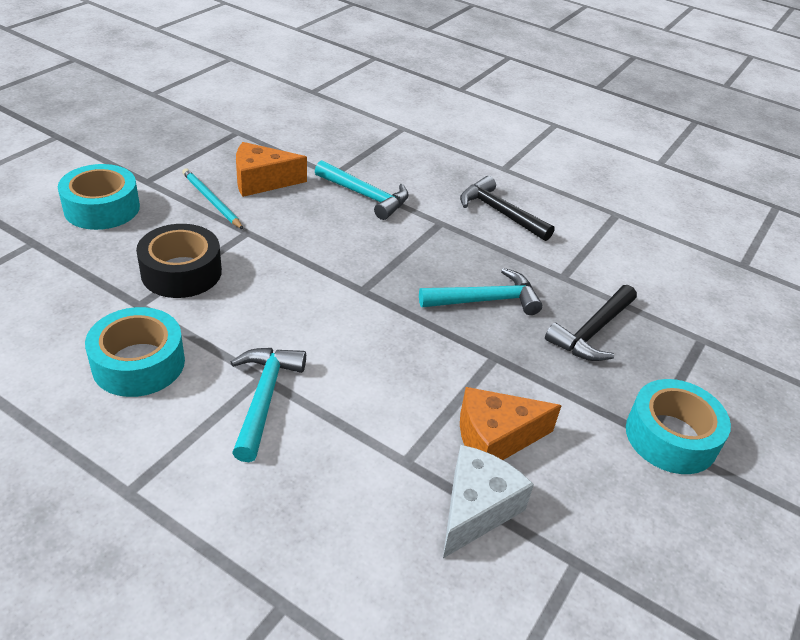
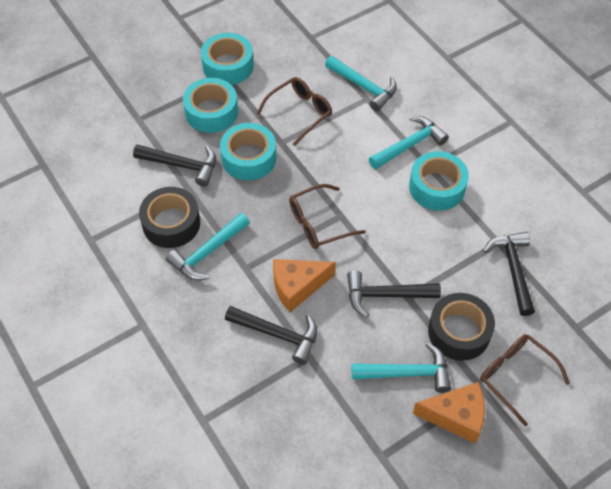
black hammer: 2 -> 4
black tape: 1 -> 2
brown glasses: 0 -> 3
turquoise hammer: 3 -> 4
turquoise pencil: 1 -> 0
turquoise tape: 3 -> 4
white cheese: 1 -> 0

